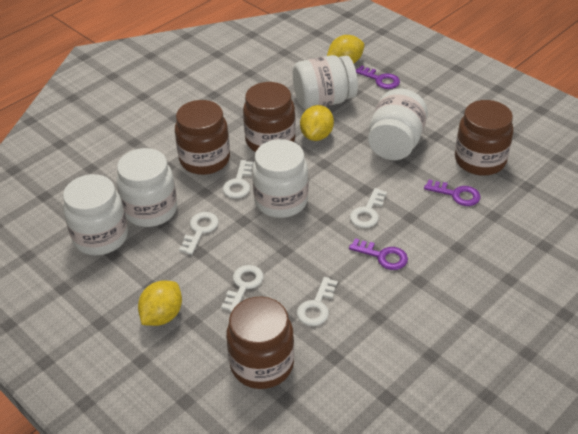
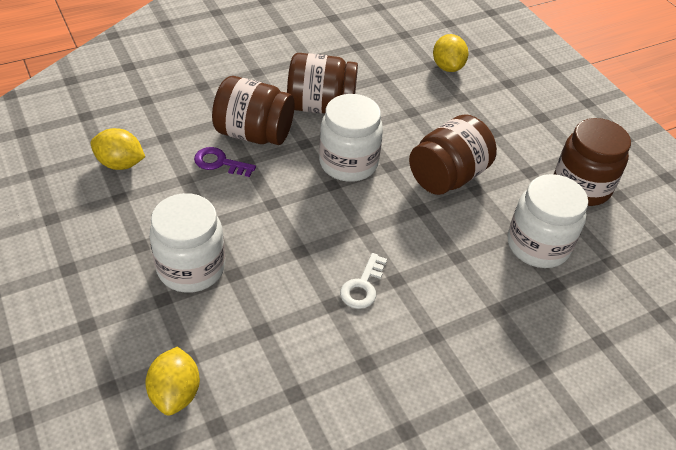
purple key: 3 -> 1
white jar: 5 -> 3
white key: 5 -> 1

